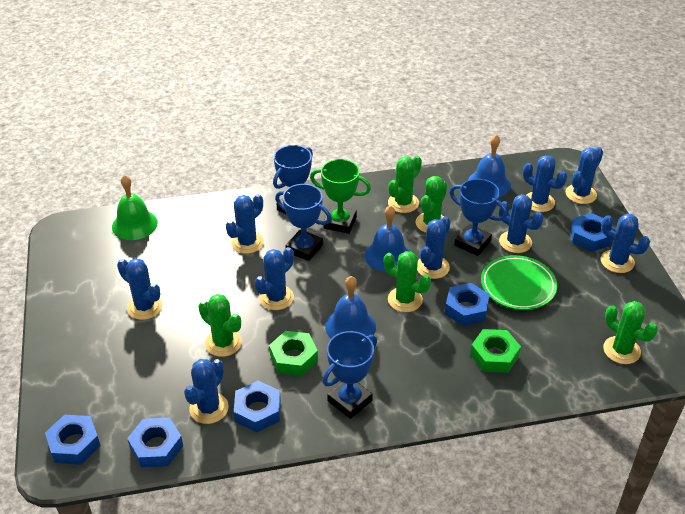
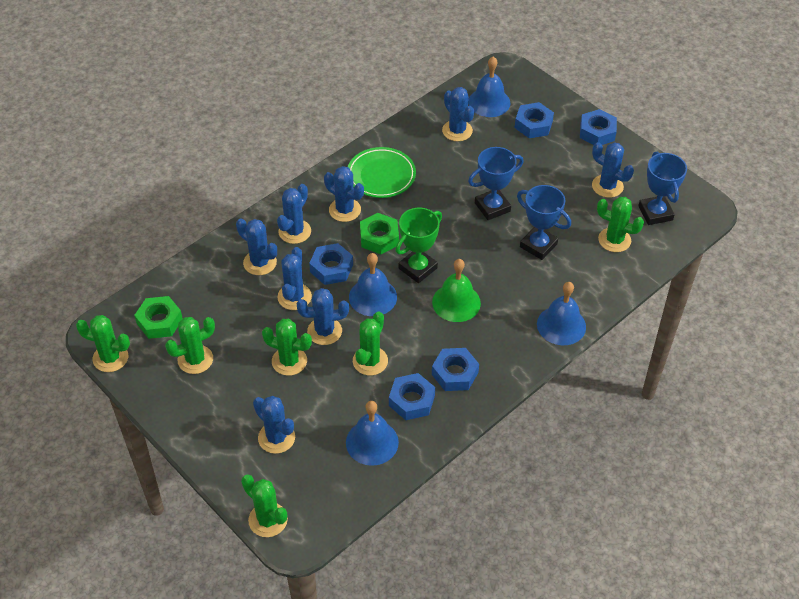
blue bell: 3 -> 4
blue cactus: 9 -> 8
blue trophy: 4 -> 3
green cactus: 5 -> 6

